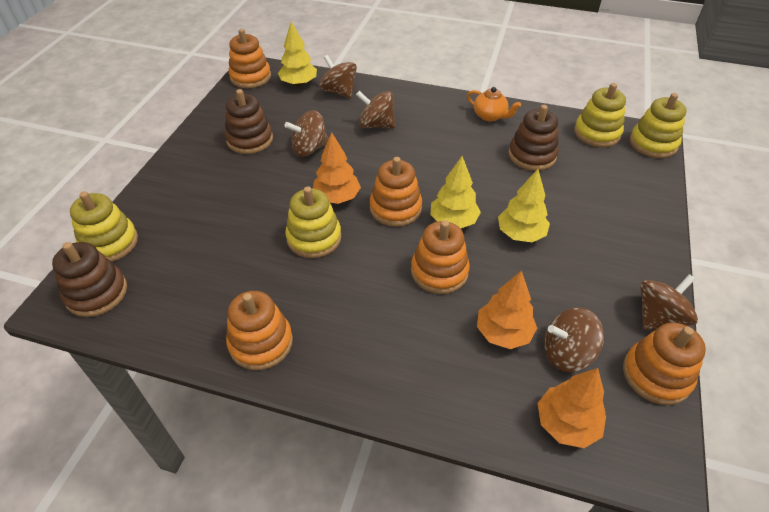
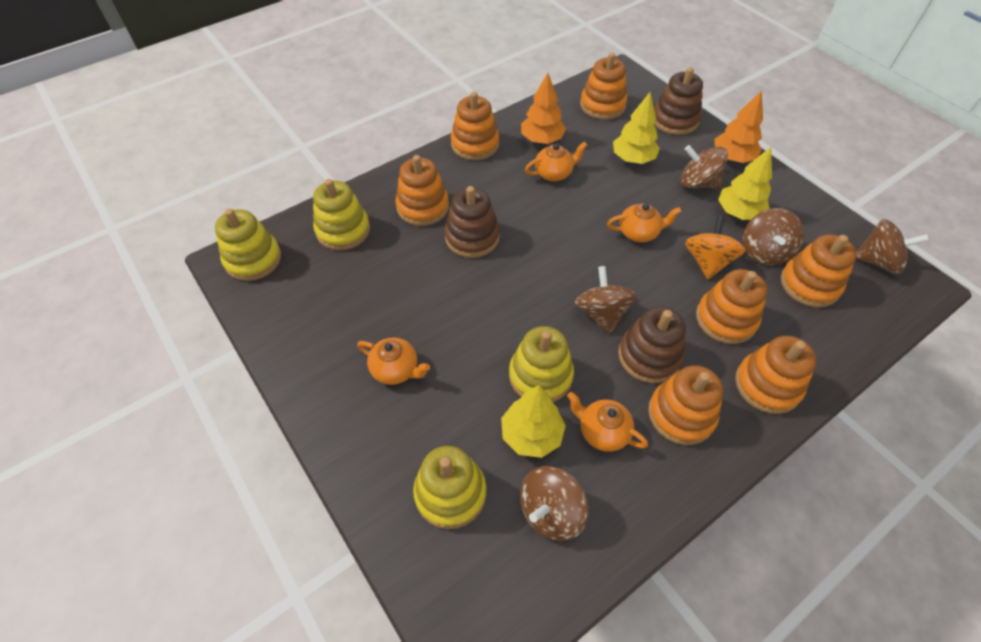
orange spinning top: 0 -> 1
orange stacking toy: 5 -> 7
orange teapot: 1 -> 4
orange tree: 3 -> 2

